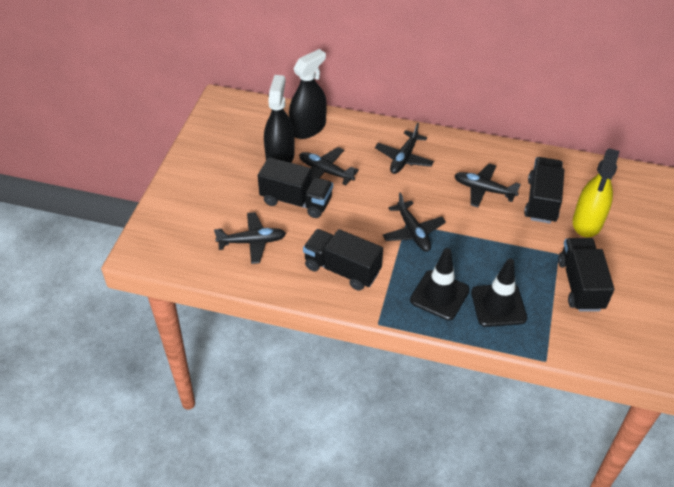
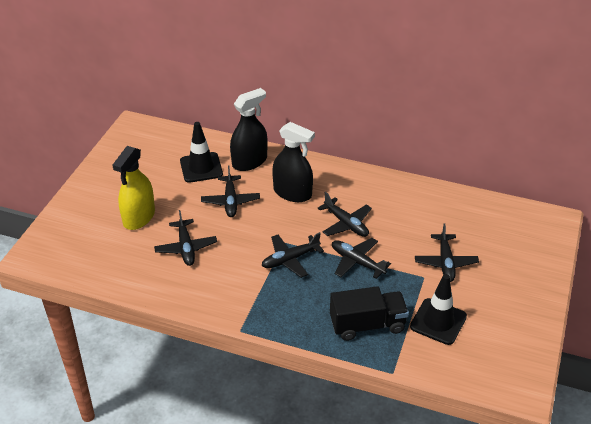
black plane: 5 -> 6
black truck: 4 -> 1

